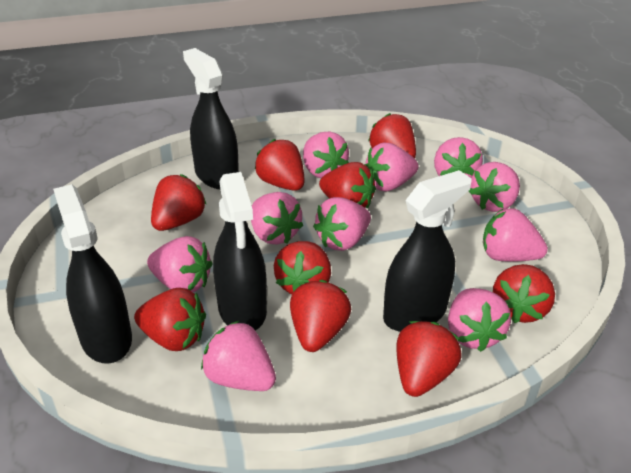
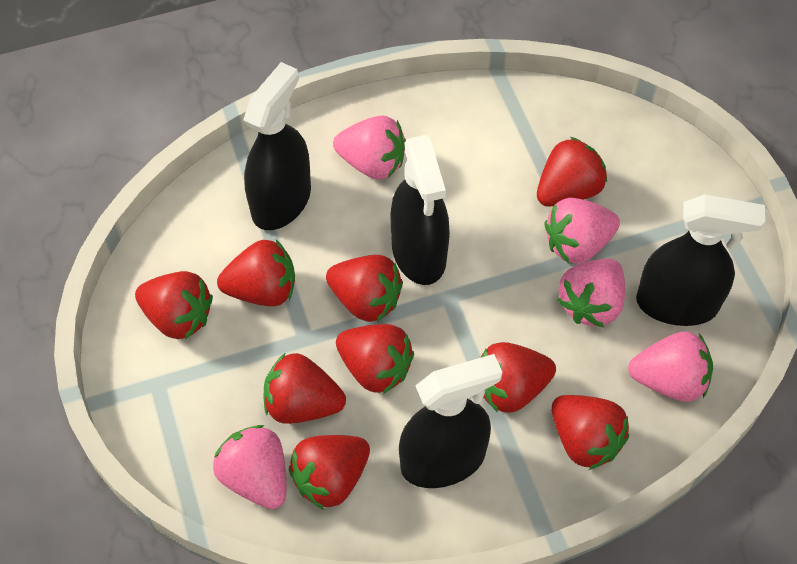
pink strawberry: 10 -> 5

